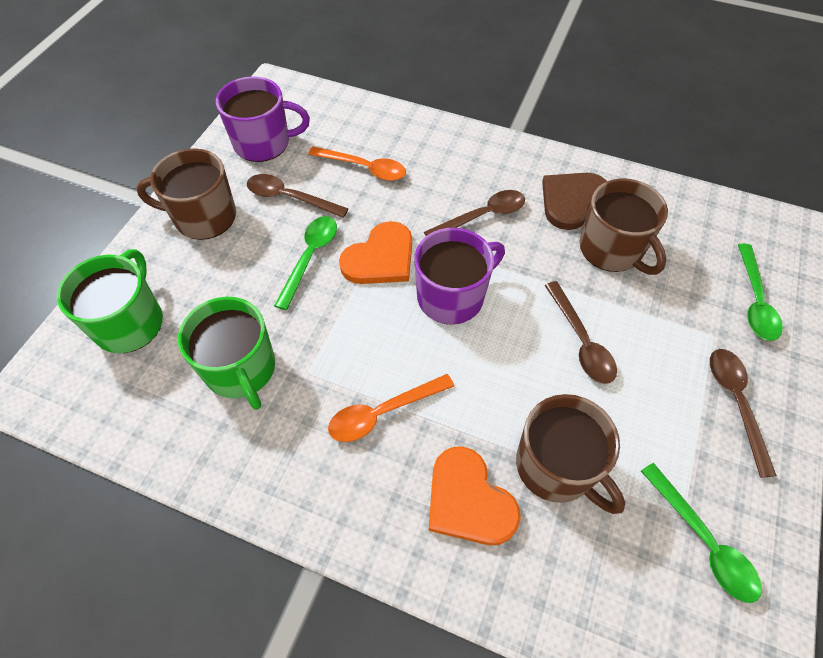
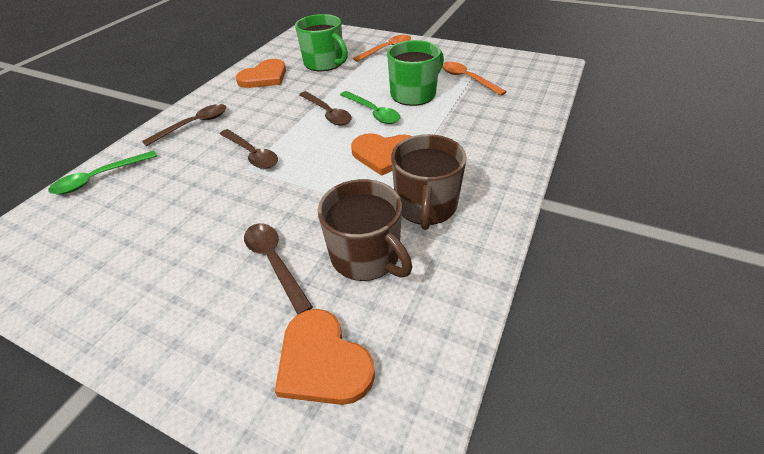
brown heart: 1 -> 0
brown mug: 3 -> 2
green spoon: 3 -> 2
orange heart: 2 -> 3
purple mug: 2 -> 0

